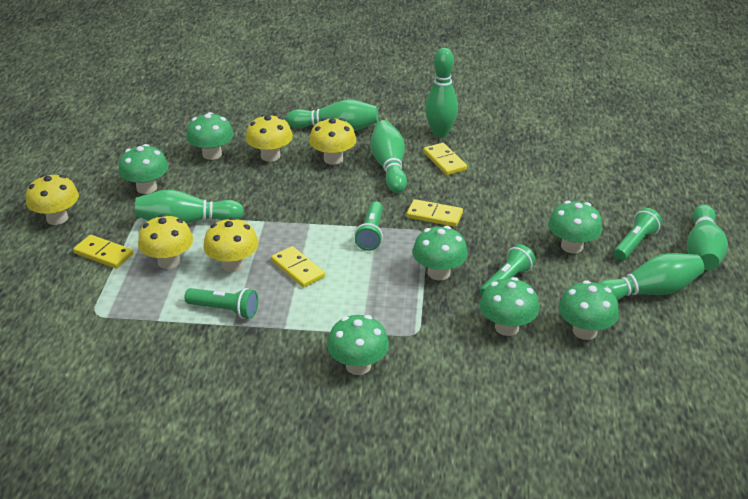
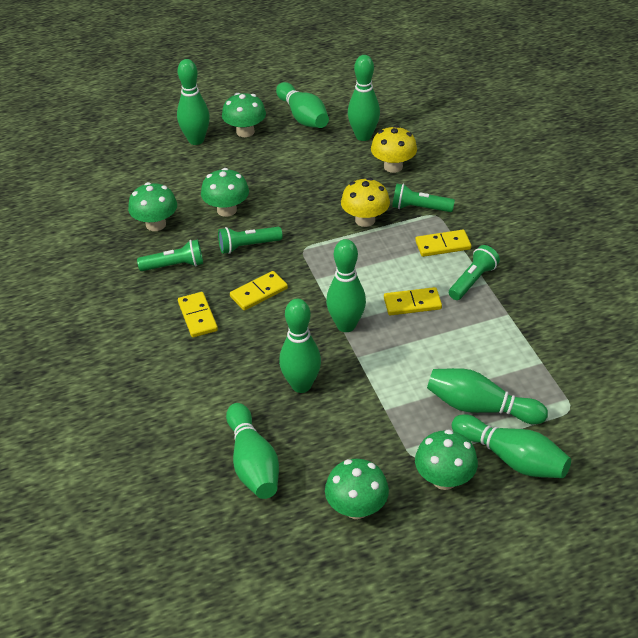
green bowling pin: 6 -> 8
green mushroom: 7 -> 5
yellow mushroom: 5 -> 2

